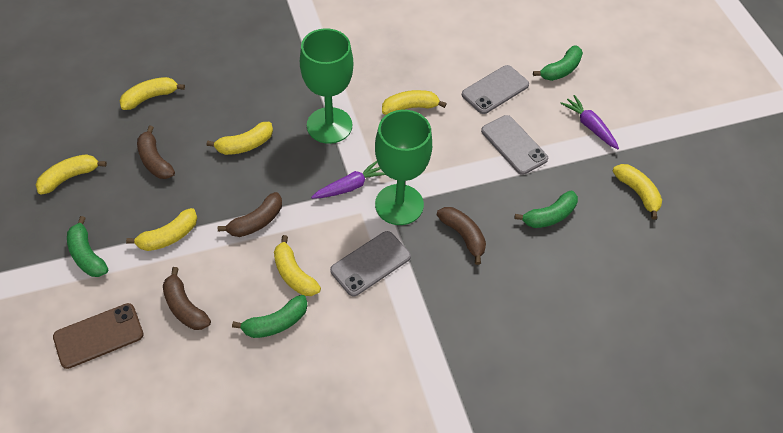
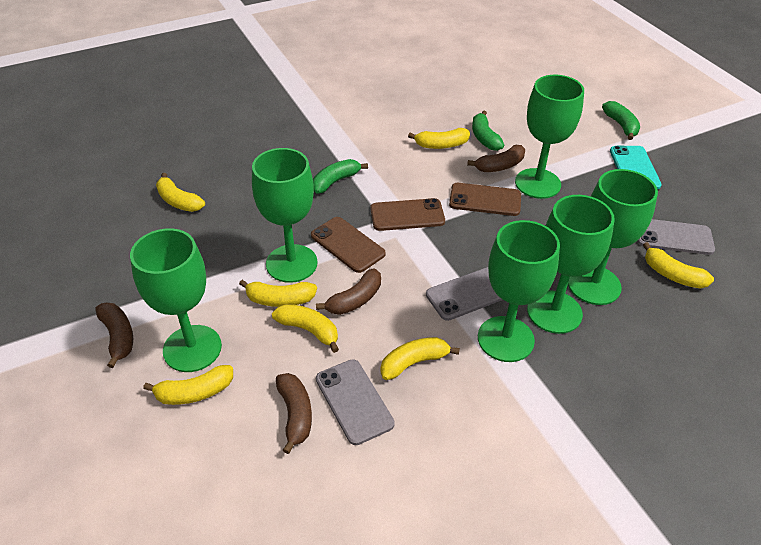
brown phone: 1 -> 3
green banana: 4 -> 3
green goblet: 2 -> 6
purple carrot: 2 -> 0
turquoise phone: 0 -> 1

